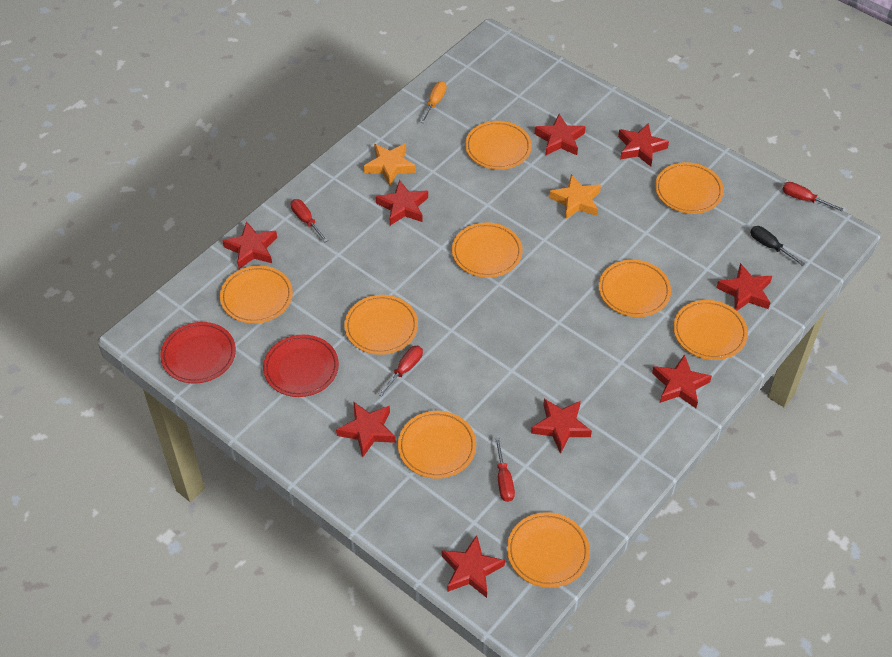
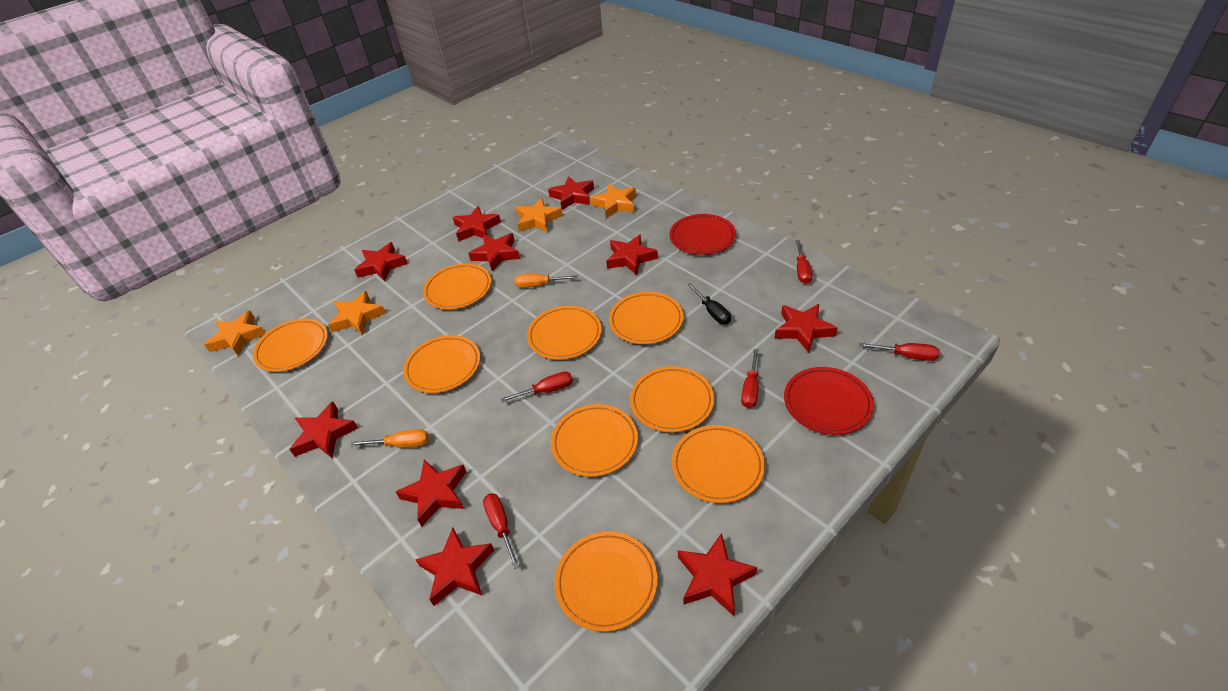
orange screwdriver: 1 -> 2
orange star: 2 -> 4
red screwdriver: 4 -> 5
red star: 9 -> 10

